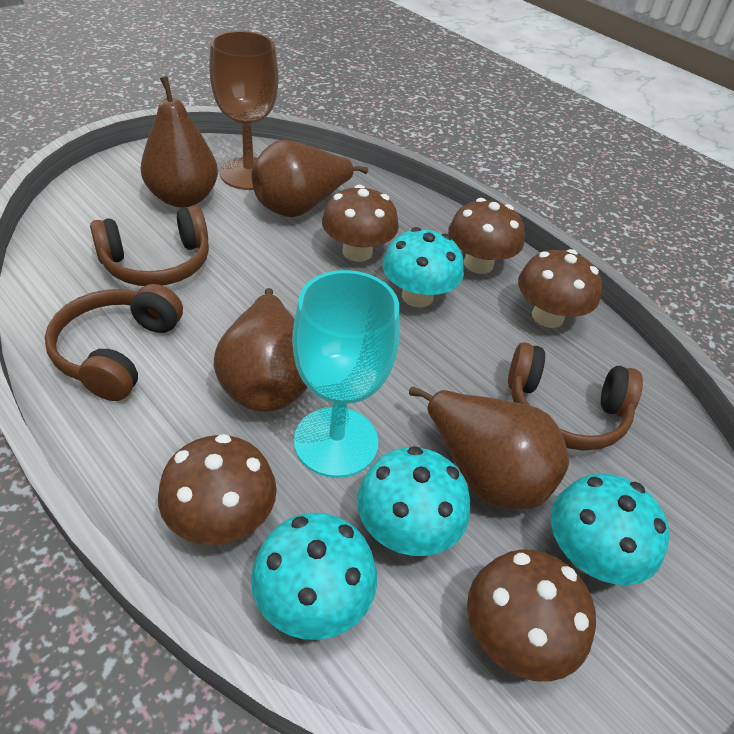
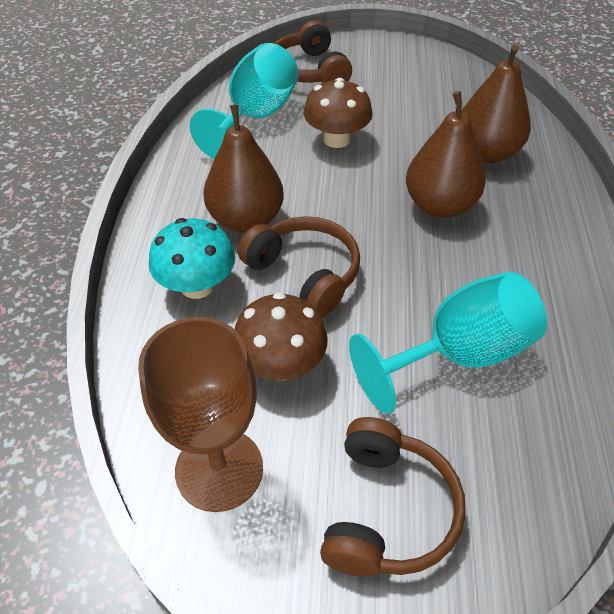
brown mushroom: 5 -> 2
brown pear: 4 -> 3
turquoise goblet: 1 -> 2
turquoise mushroom: 4 -> 1

